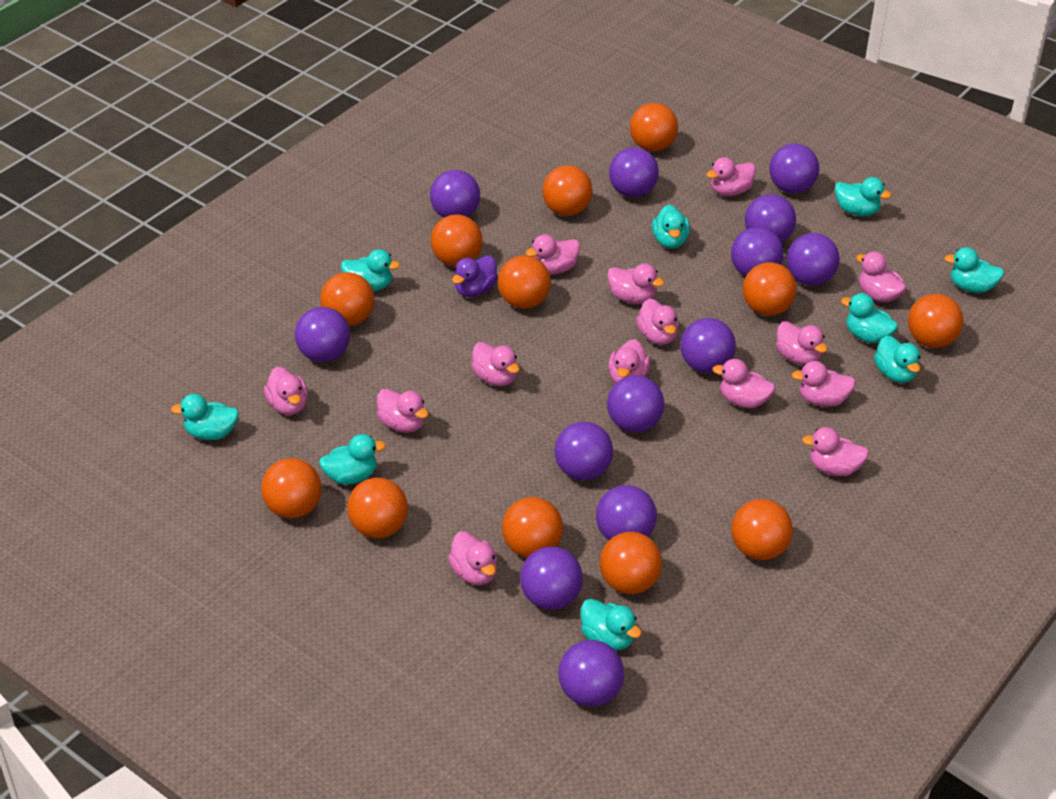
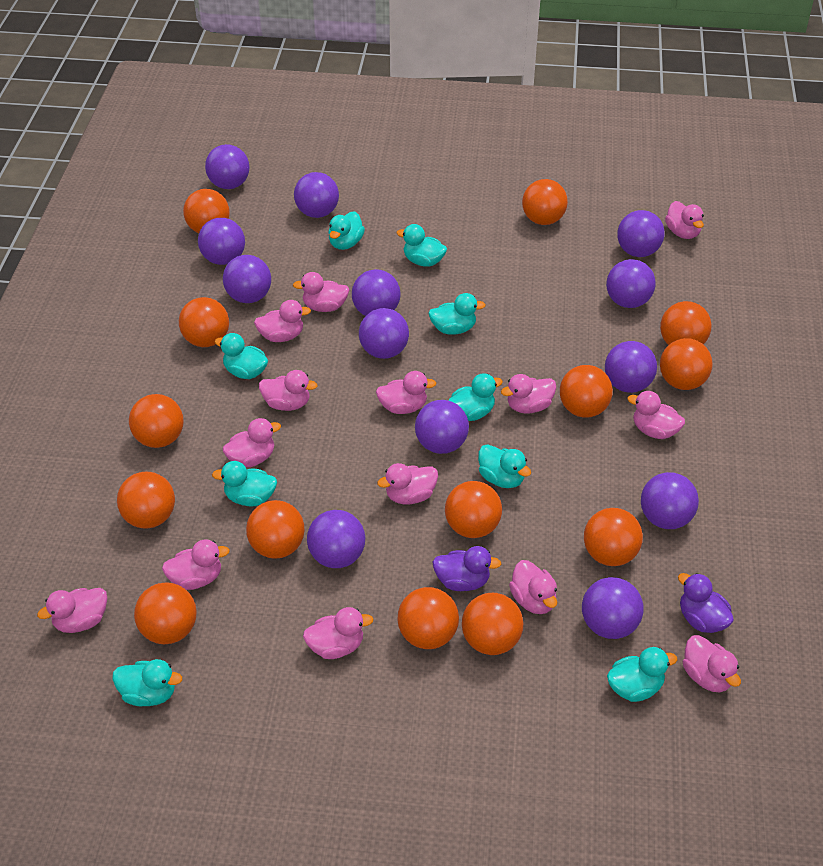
orange ball: 12 -> 14
purple duck: 1 -> 2

